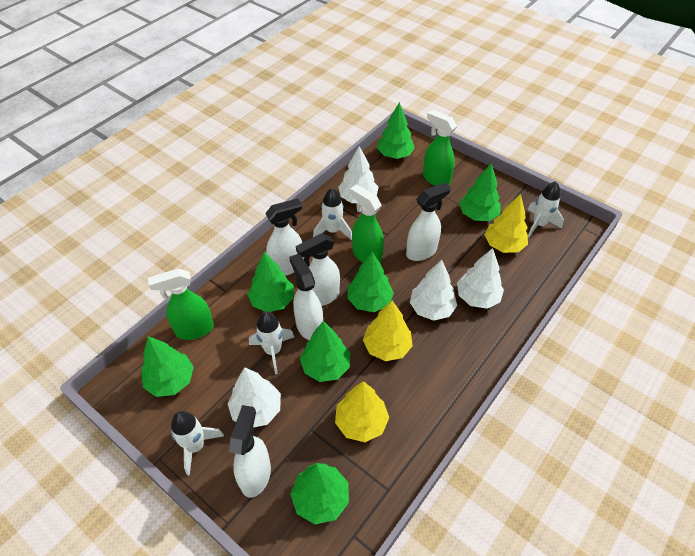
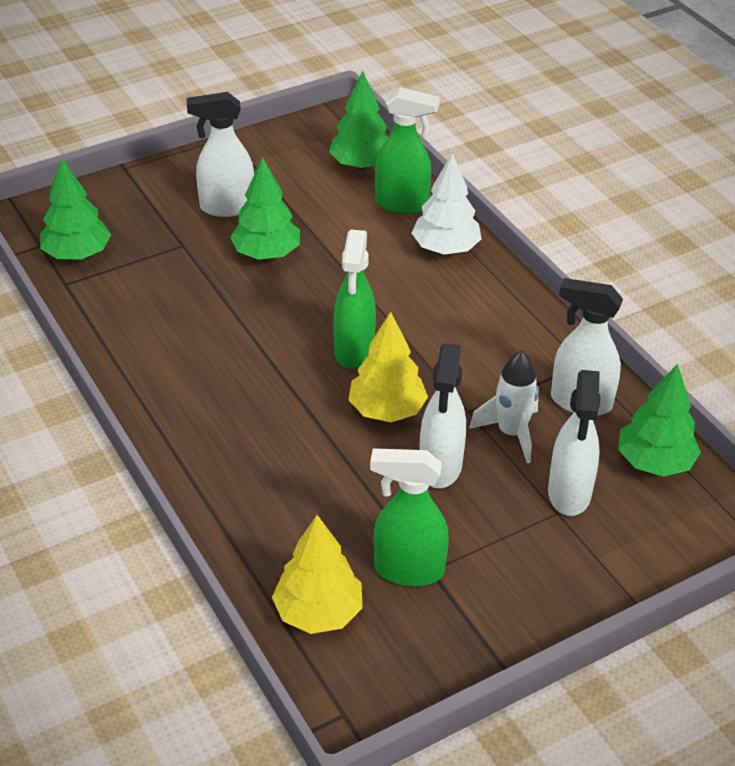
green tree: 7 -> 4
white rocket: 4 -> 1
white spray bottle: 5 -> 4
white tree: 4 -> 1
yellow tree: 3 -> 2

